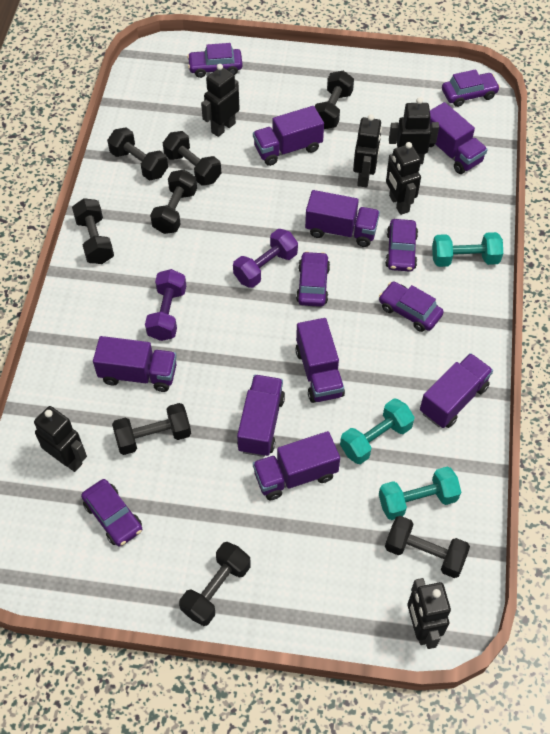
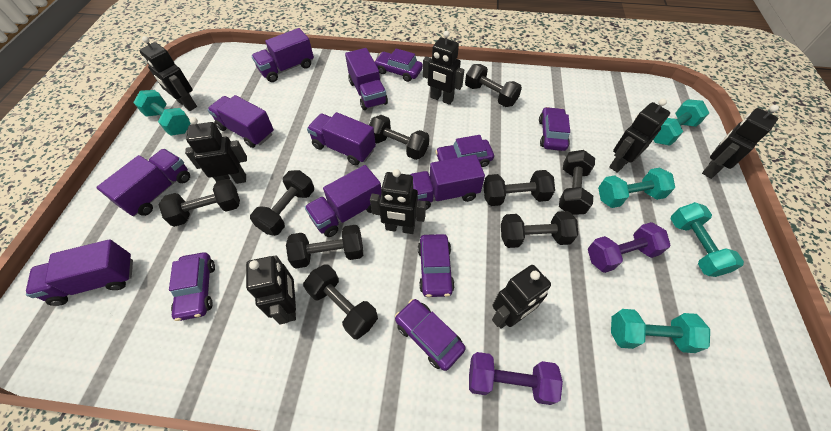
black dumbbell: 8 -> 9
black robot: 6 -> 8
turquoise dumbbell: 3 -> 5

